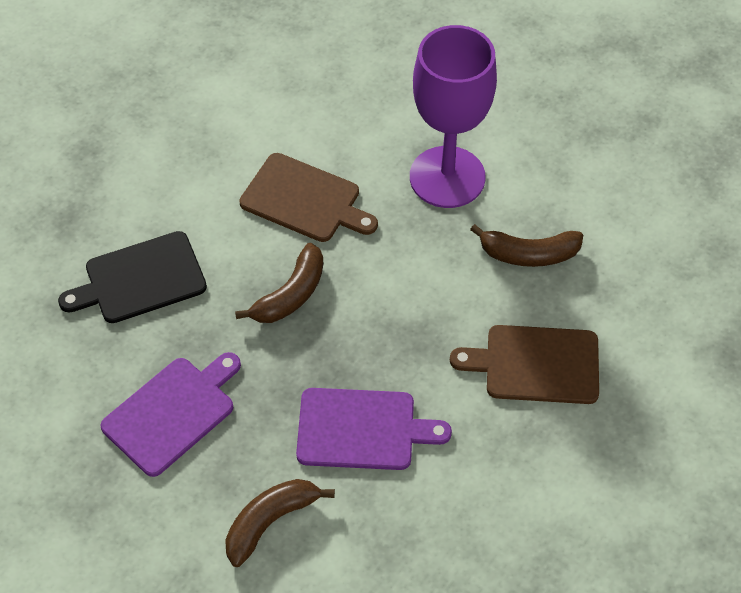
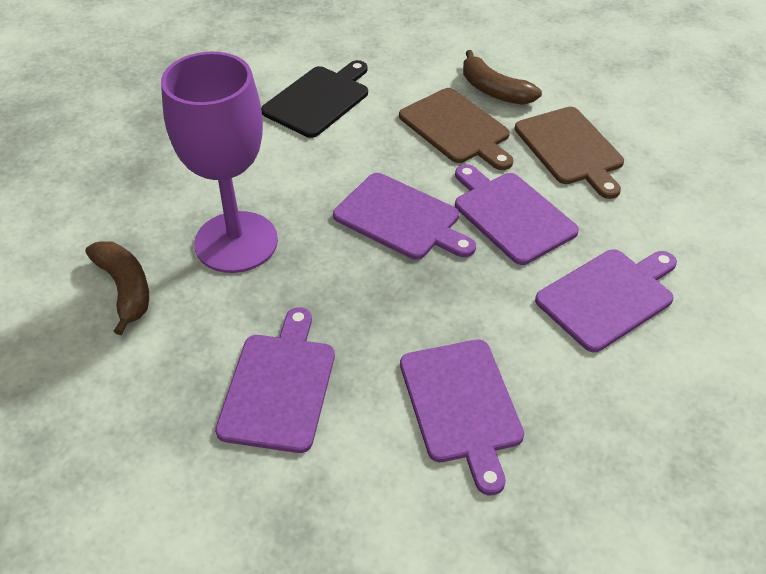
brown banana: 3 -> 2
purple cutting board: 2 -> 5

